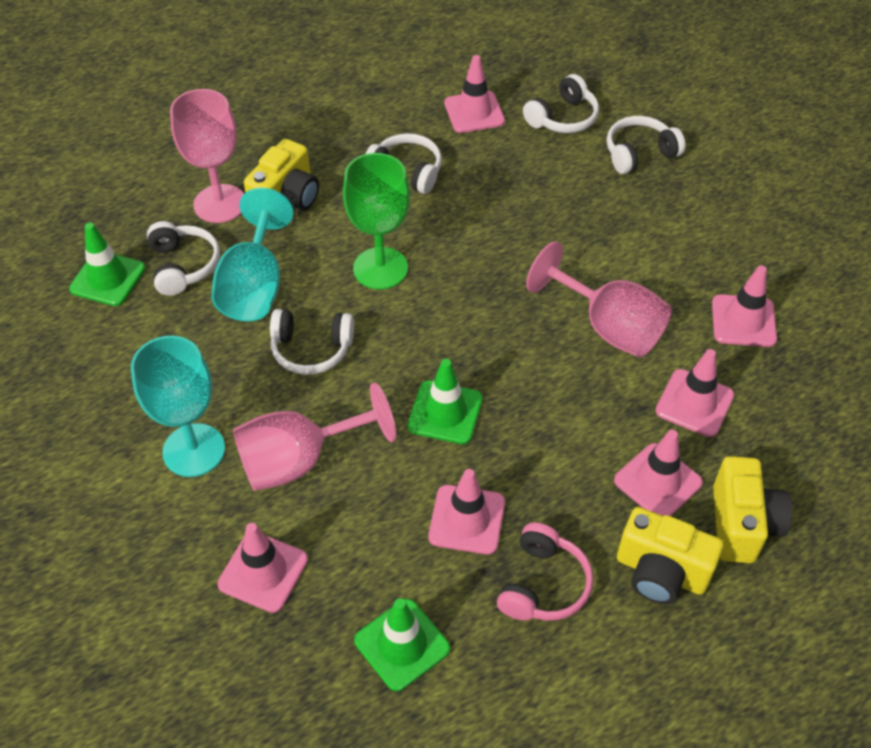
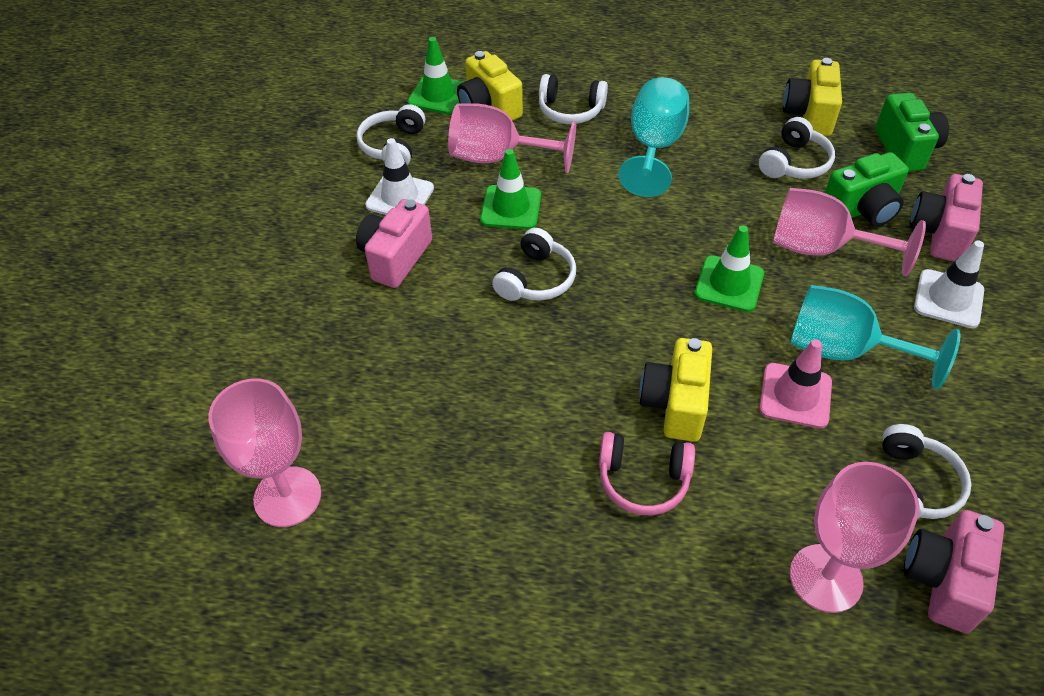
green camera: 0 -> 2
green goblet: 1 -> 0
pink camera: 0 -> 3
pink goblet: 3 -> 4
pink traffic cone: 6 -> 1
white traffic cone: 0 -> 2

